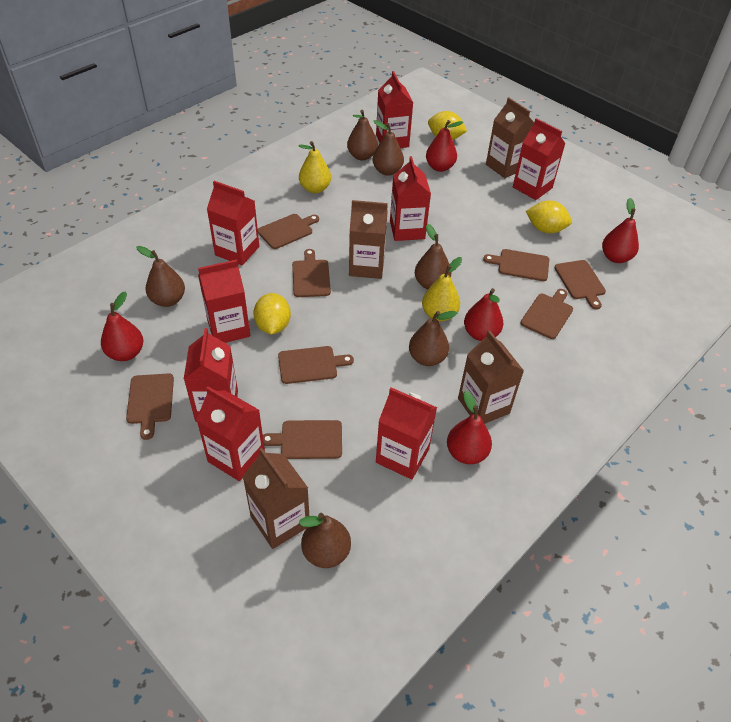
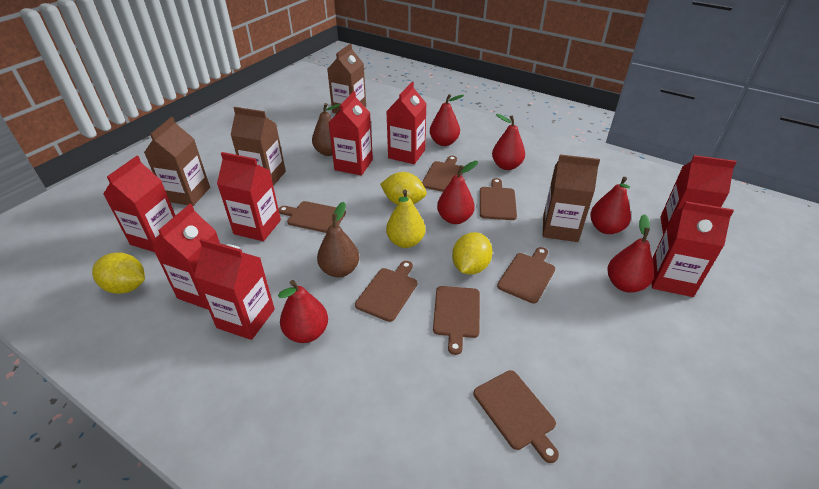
brown cutting board: 8 -> 7
brown pear: 6 -> 2
red pear: 5 -> 6
yellow pear: 2 -> 1

